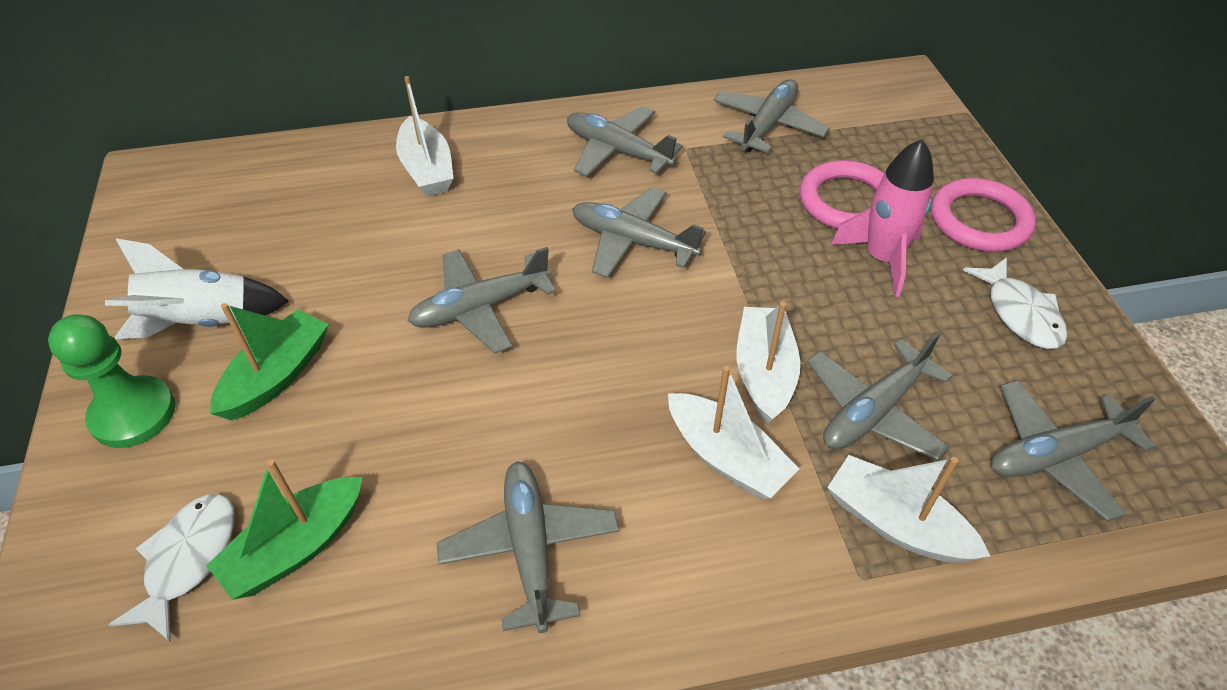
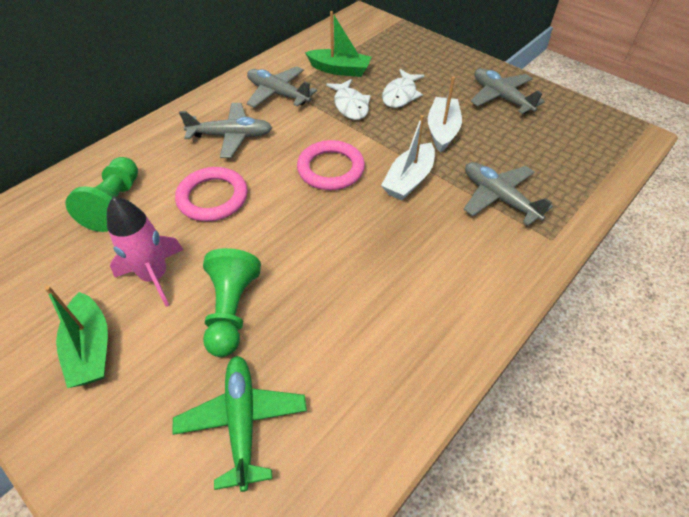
green pawn: 1 -> 2
green plane: 0 -> 1
grey plane: 7 -> 4
white boat: 4 -> 2
white rocket: 1 -> 0

